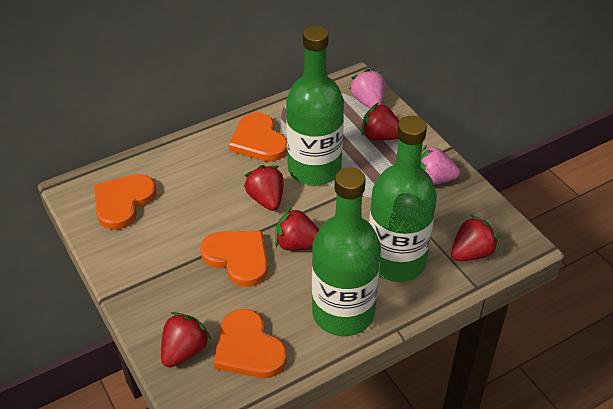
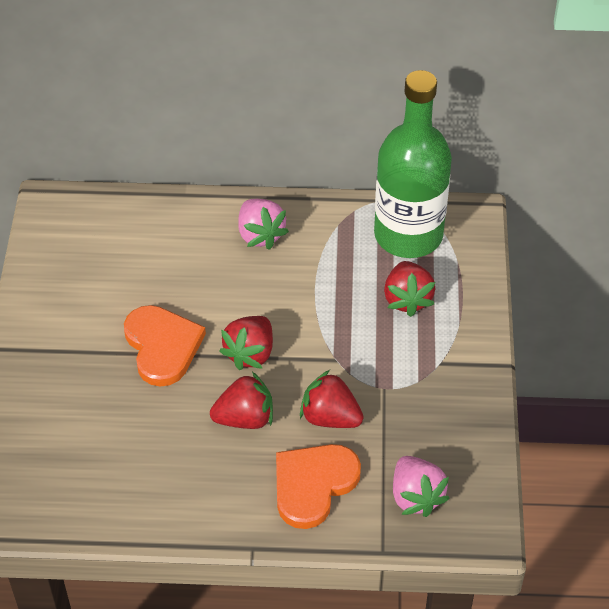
green bottle: 3 -> 1
orange heart: 4 -> 2
red strawberry: 5 -> 4

